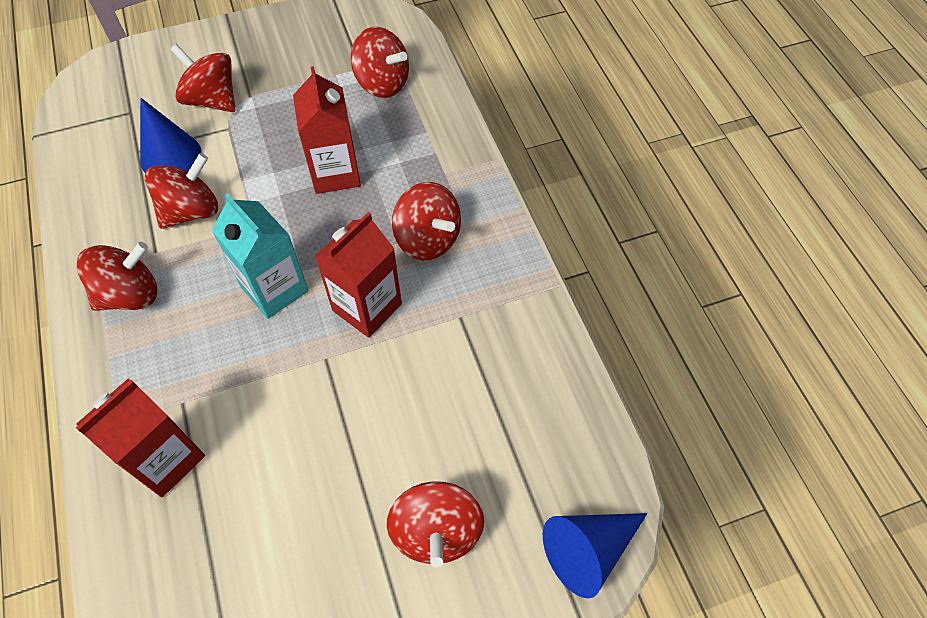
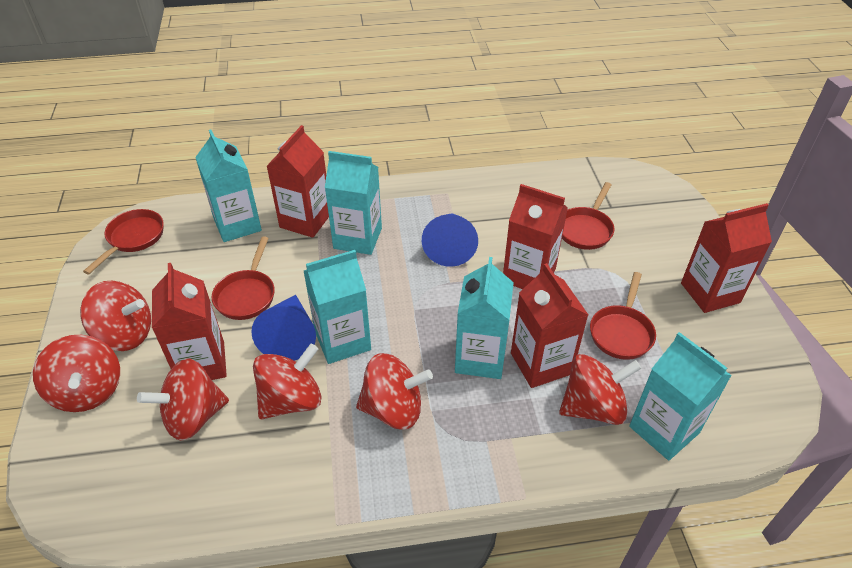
red carton: 3 -> 5
red pan: 0 -> 4
turquoise carton: 1 -> 5

